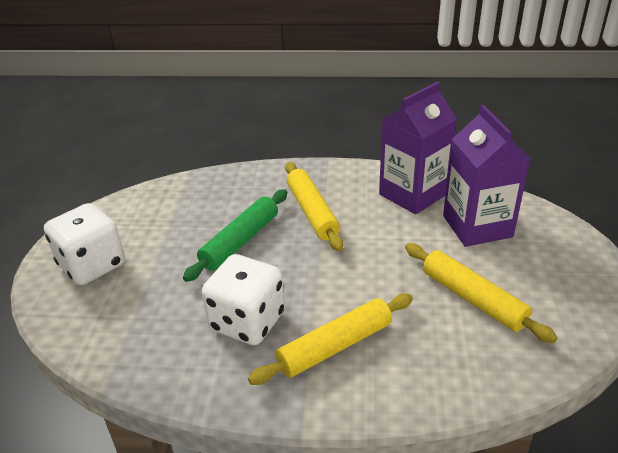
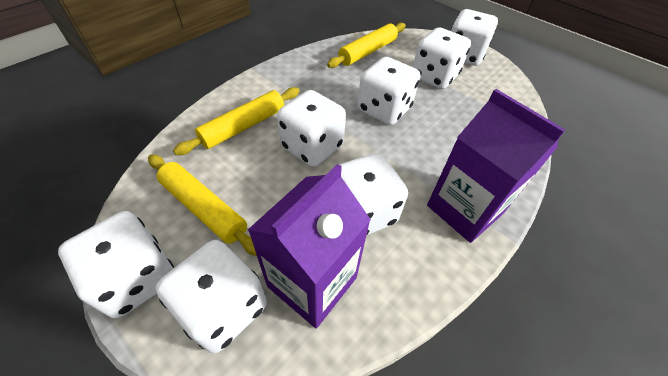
green rolling pin: 1 -> 0
white dice: 2 -> 7

